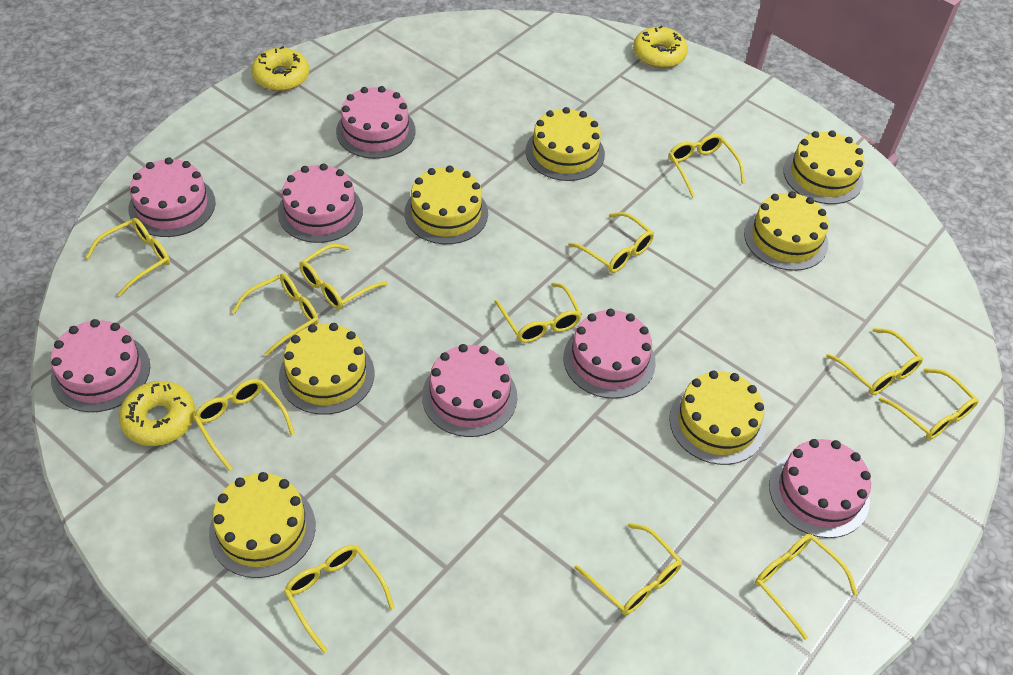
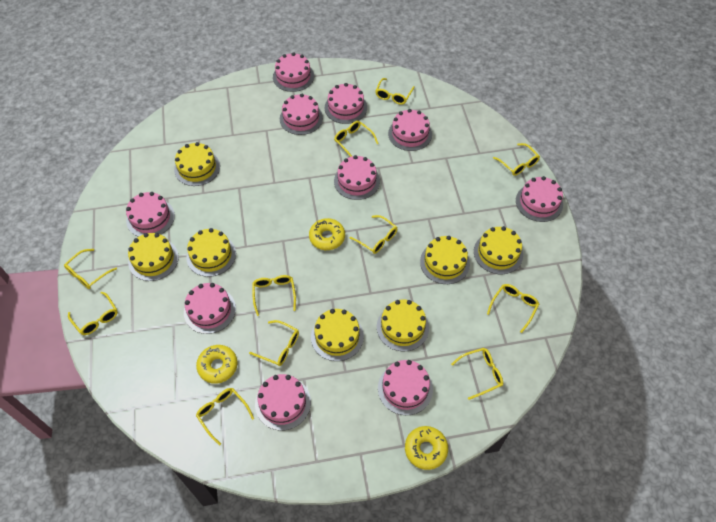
pink cake: 7 -> 10
yellow glasses: 12 -> 11

